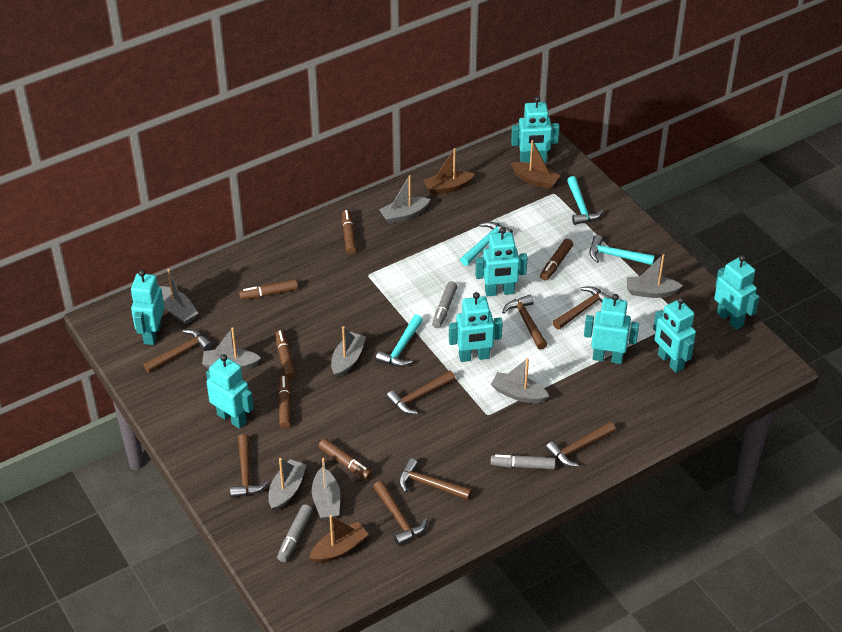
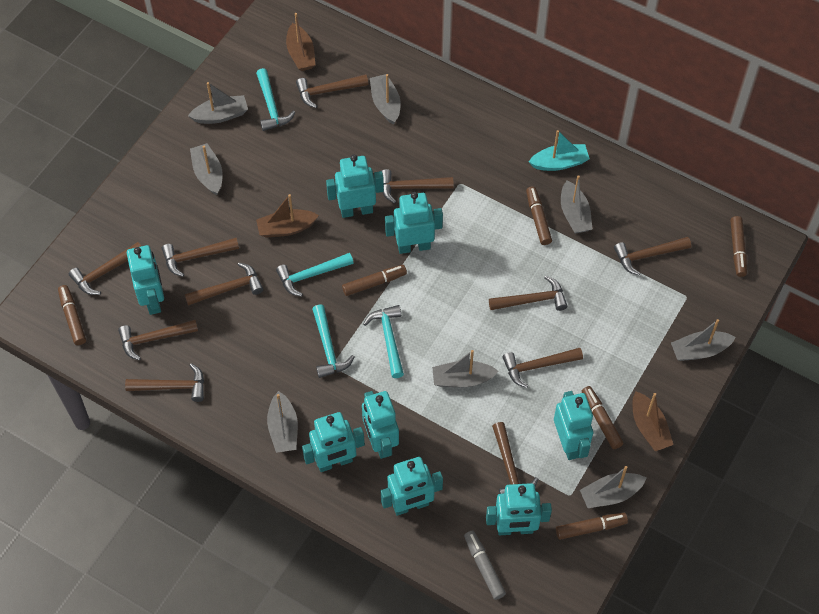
brown hammer: 8 -> 11
grey marker: 3 -> 1
turquoise boat: 0 -> 1

